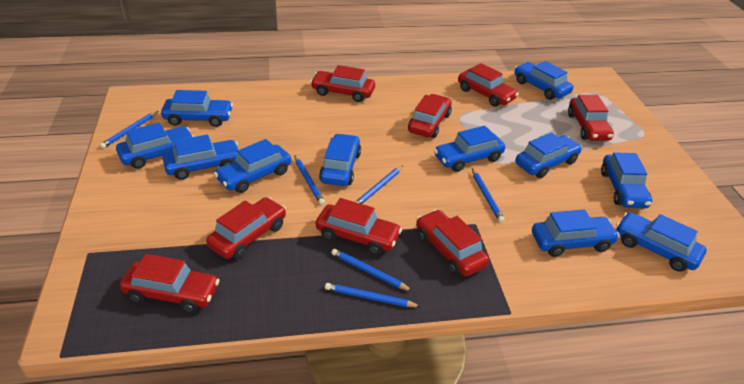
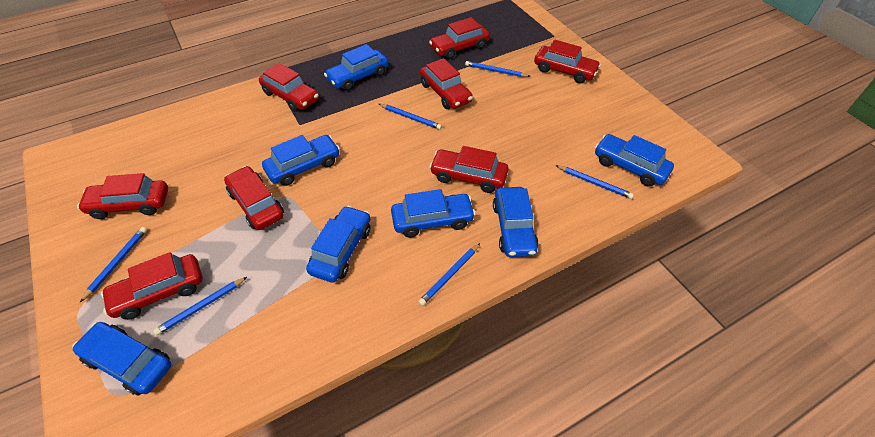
blue car: 11 -> 7

